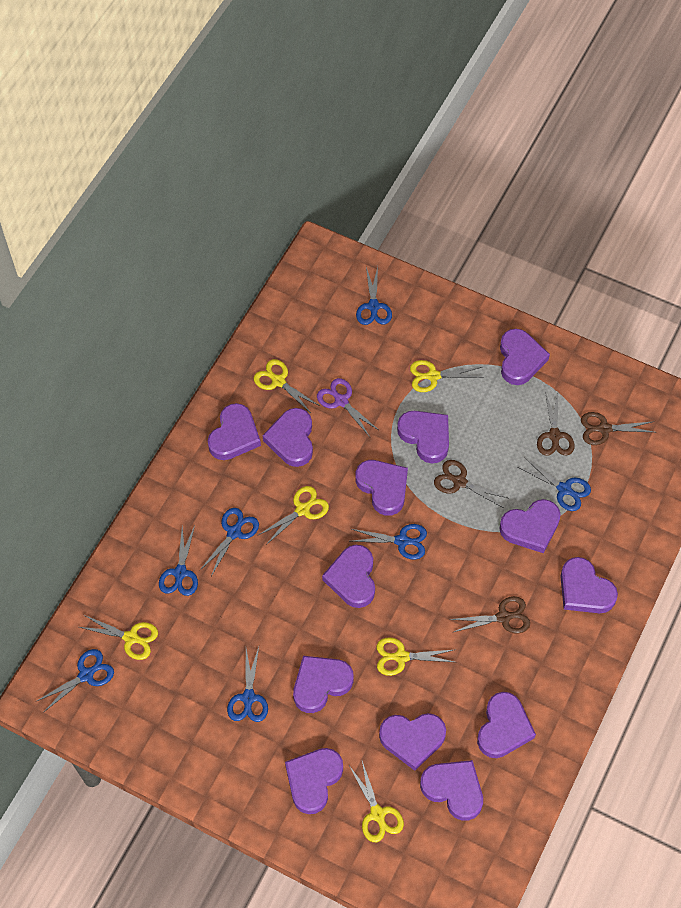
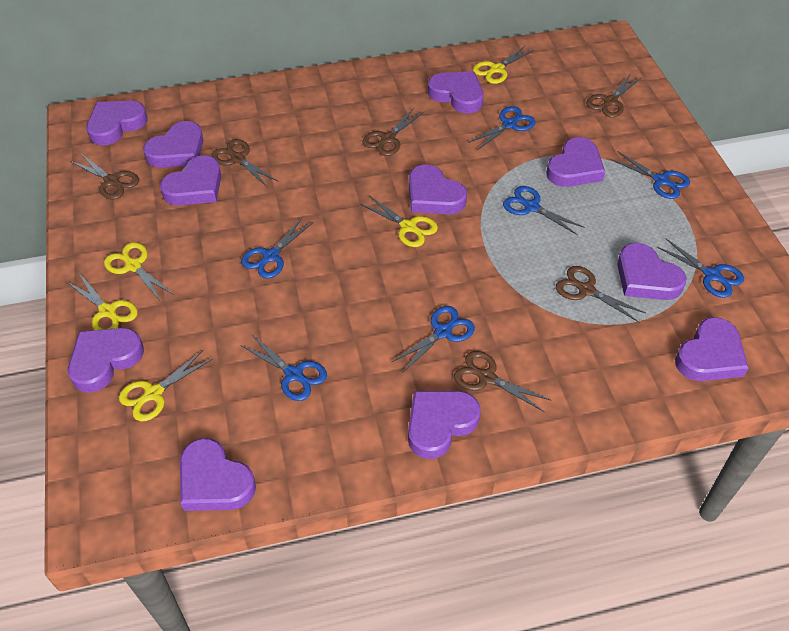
brown scissors: 4 -> 6
purple heart: 13 -> 11
purple scissors: 1 -> 0
yellow scissors: 6 -> 5

